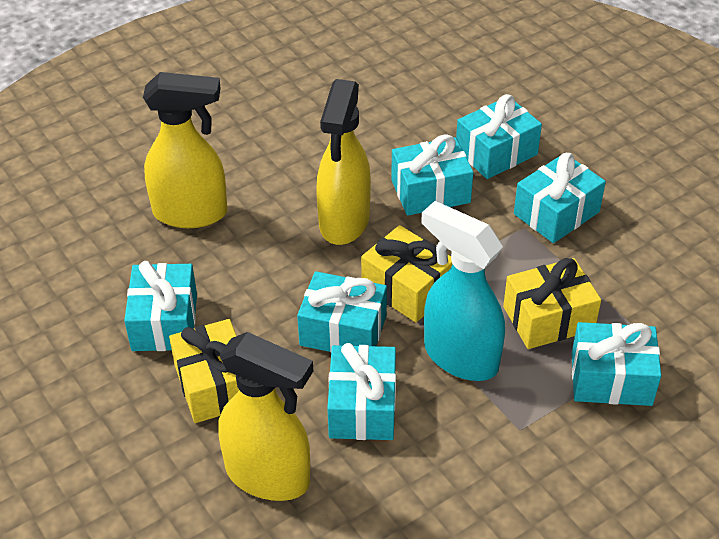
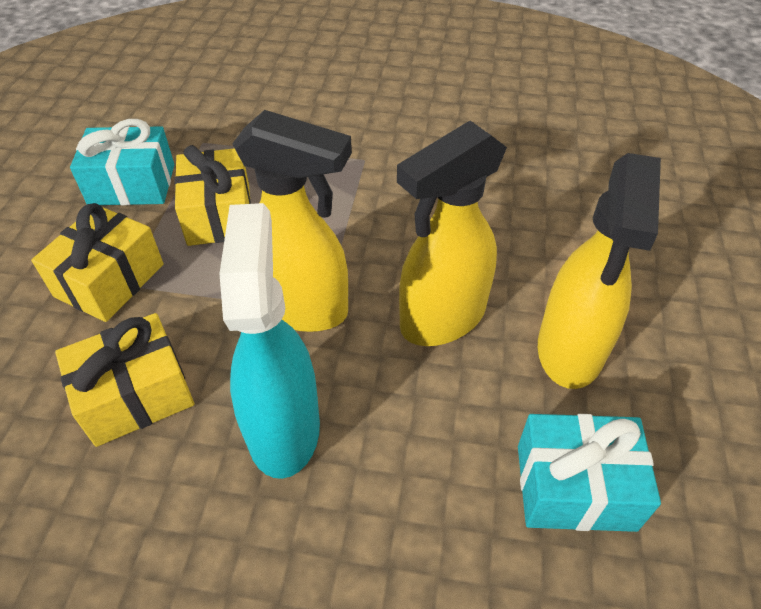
turquoise gift: 7 -> 2

